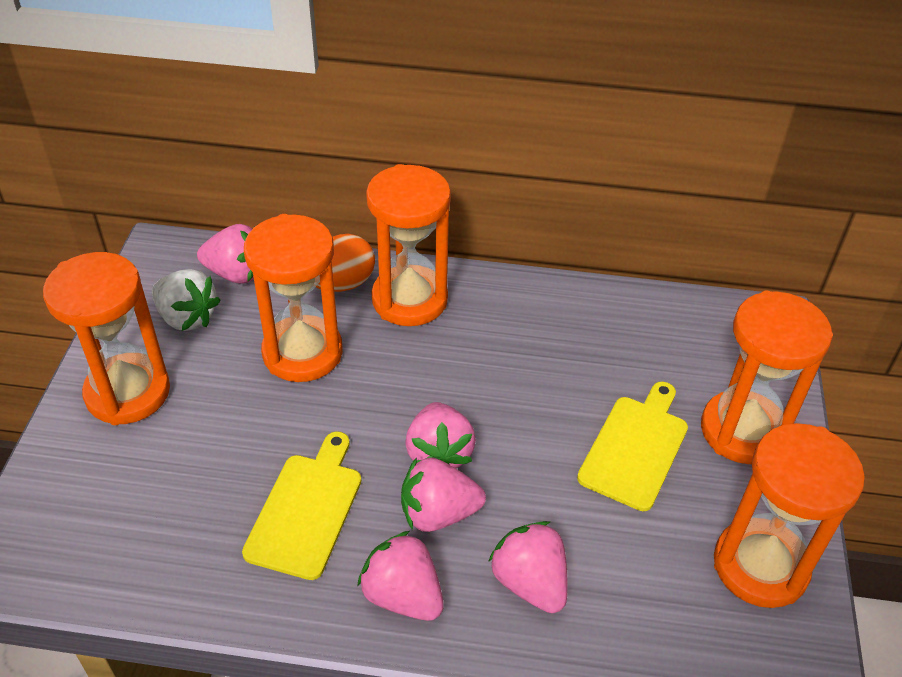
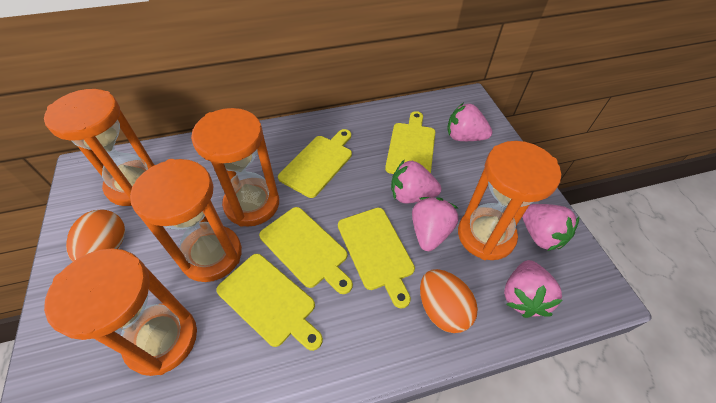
orange egg: 1 -> 2
white strawberry: 1 -> 0
yellow cutting board: 2 -> 5

